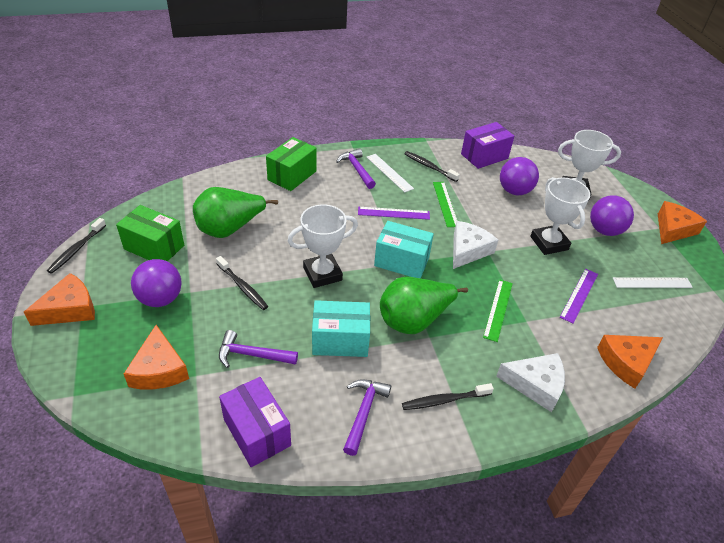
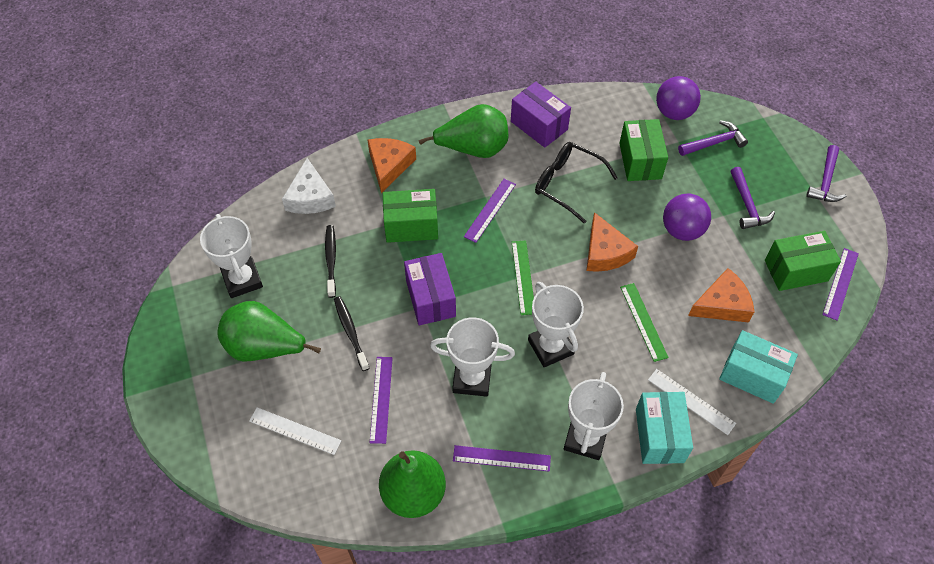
black glasses: 0 -> 1
black toothbrush: 4 -> 2
green box: 2 -> 3
green pear: 2 -> 3
orange cheese: 4 -> 3
purple ball: 3 -> 2
purple ruler: 2 -> 4
white cheese: 2 -> 1
white trophy: 3 -> 4

